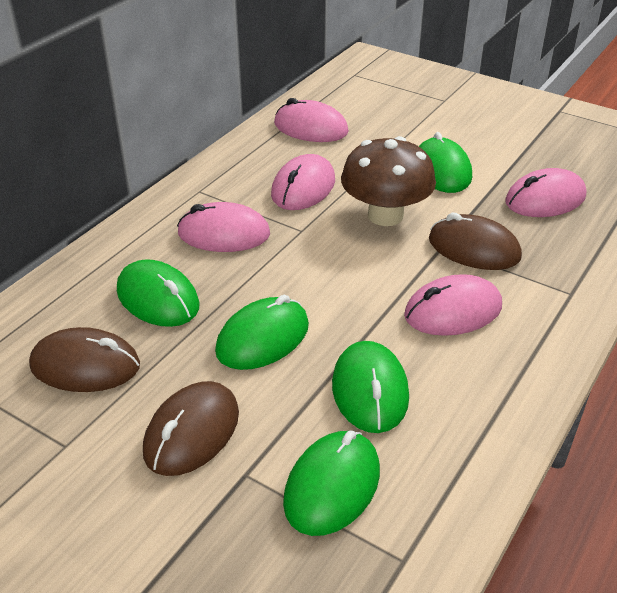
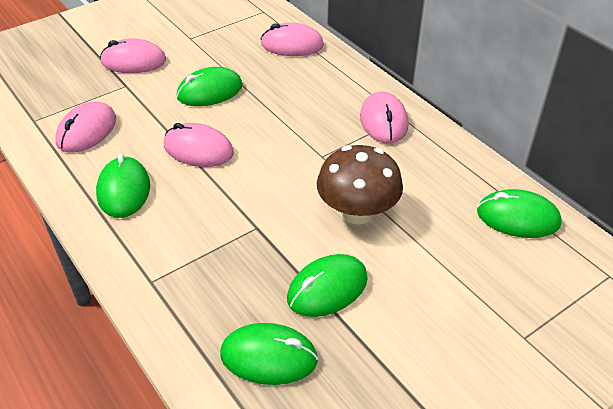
brown mouse: 3 -> 0

